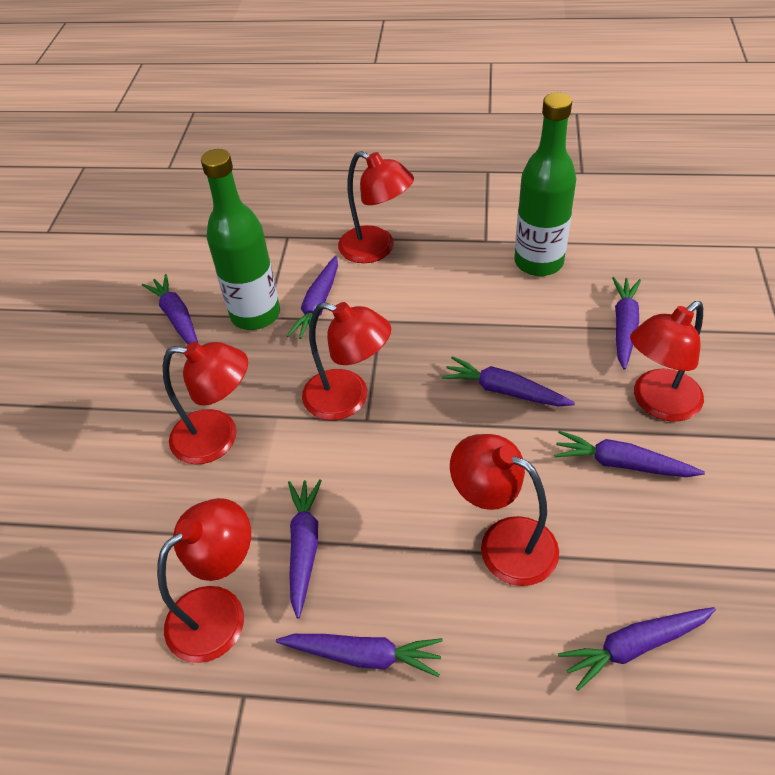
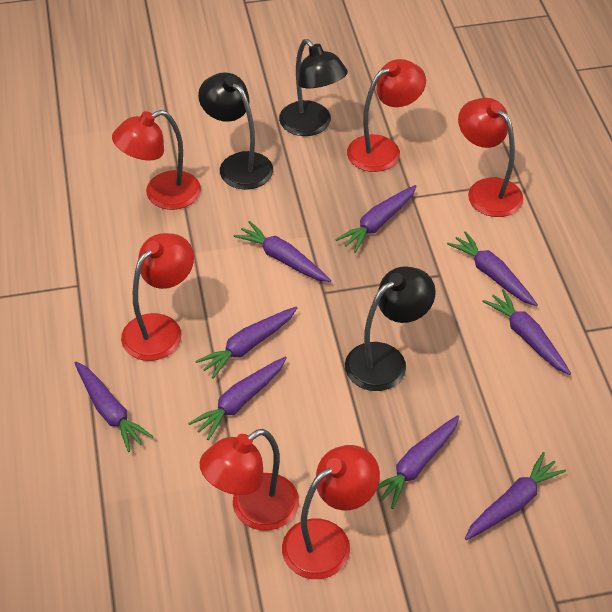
black lamp: 0 -> 3
green bottle: 2 -> 0
purple carrot: 8 -> 9

